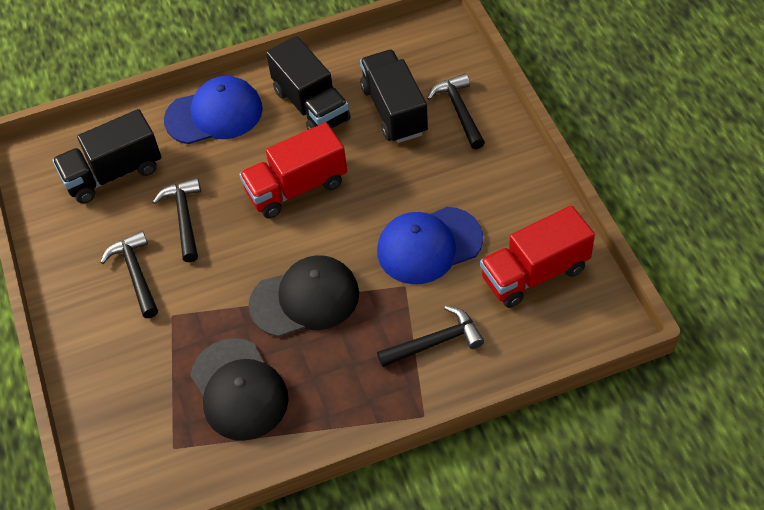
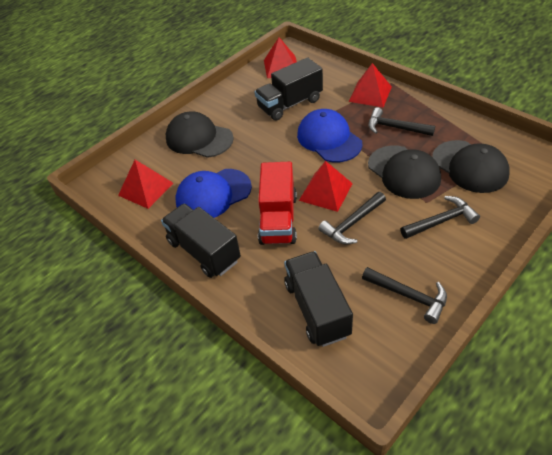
black cap: 2 -> 3
red pyramid: 0 -> 4
red truck: 2 -> 1

